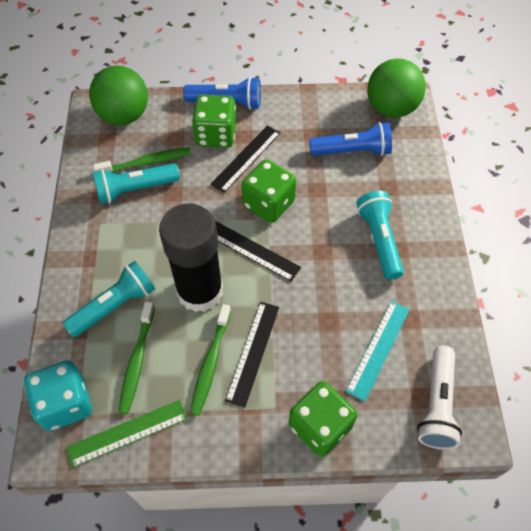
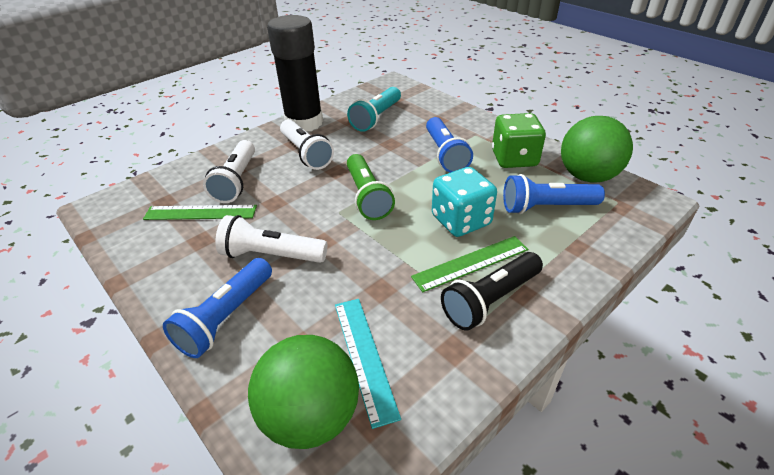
black flashlight: 0 -> 1
black ruler: 3 -> 0
blue flashlight: 2 -> 3
green dice: 3 -> 1
green flashlight: 0 -> 1
green ruler: 1 -> 2
green toothbrush: 3 -> 0
turquoise flashlight: 3 -> 1
white flashlight: 1 -> 3

